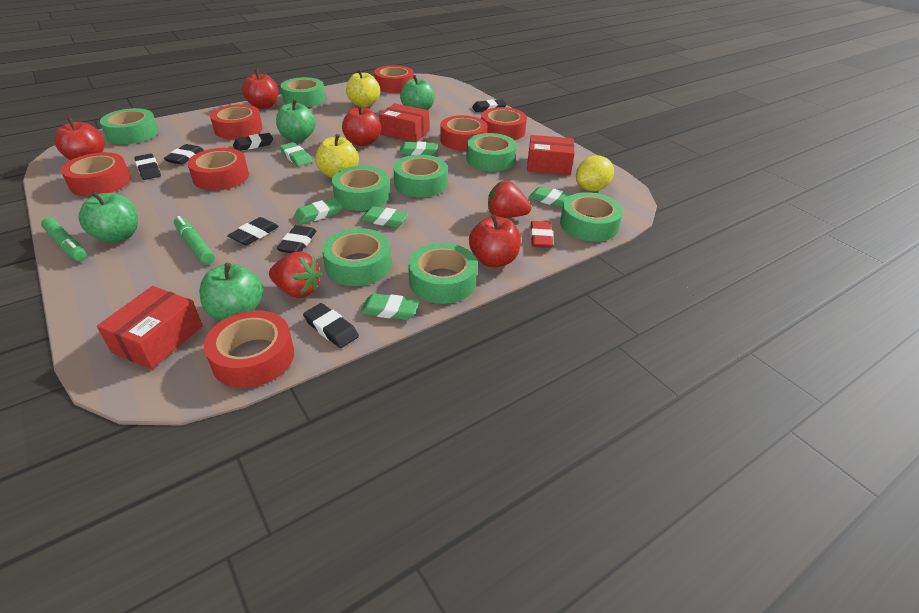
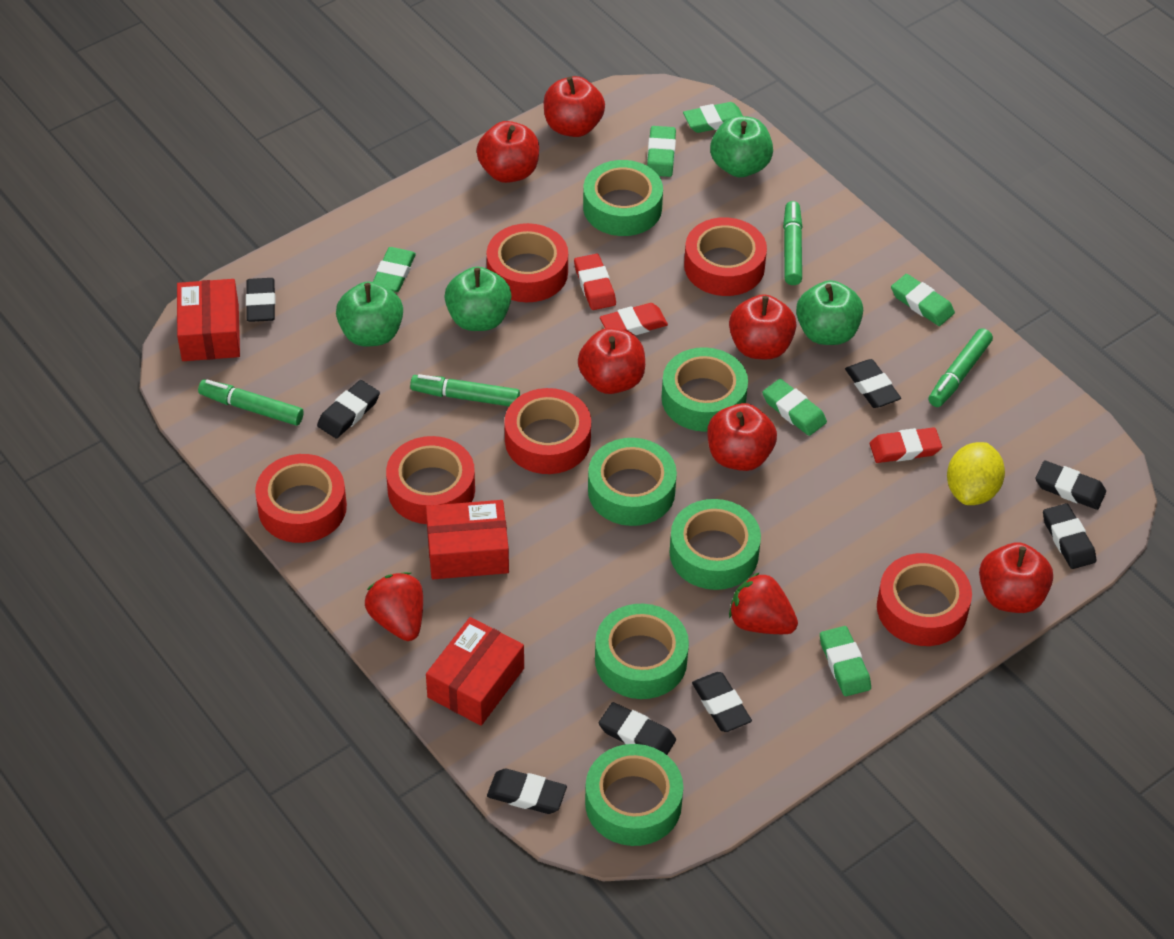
black eraser: 7 -> 8
green marker: 2 -> 4
green tape: 8 -> 6
red apple: 4 -> 6
red eraser: 1 -> 3
red tape: 7 -> 6
yellow apple: 2 -> 0

